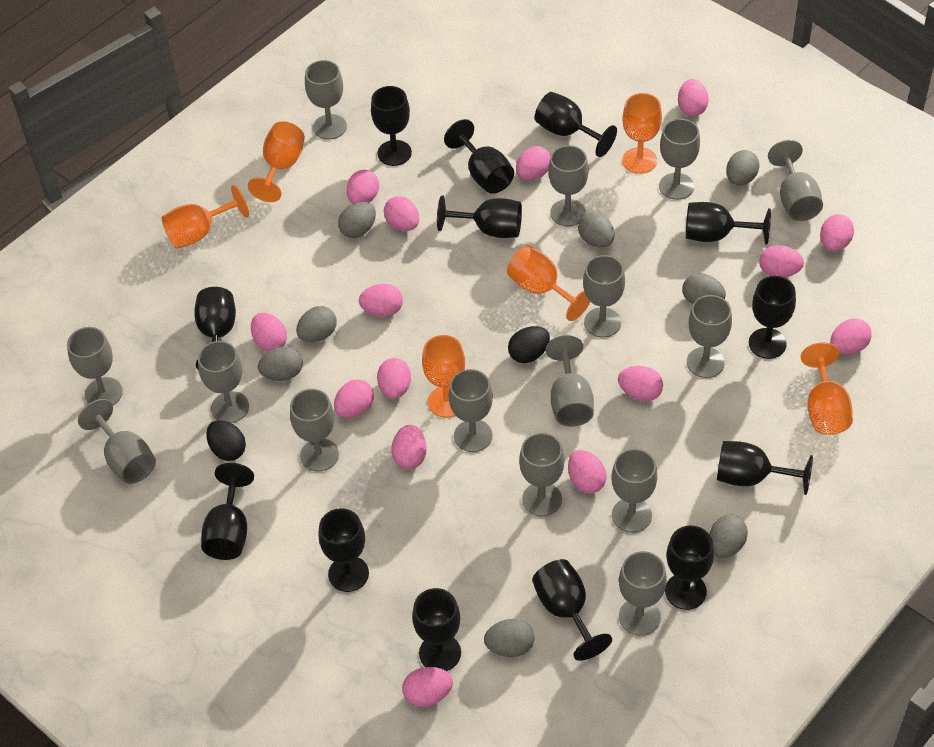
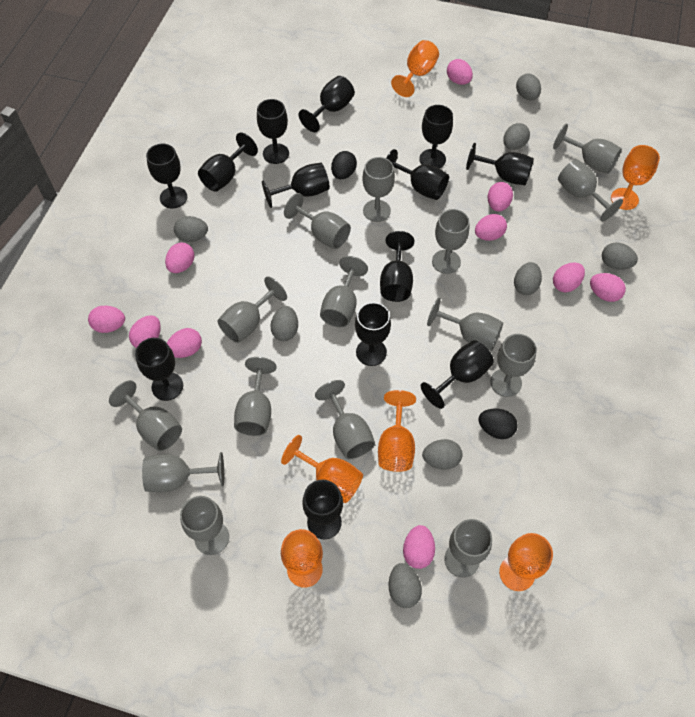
pink egg: 15 -> 10

